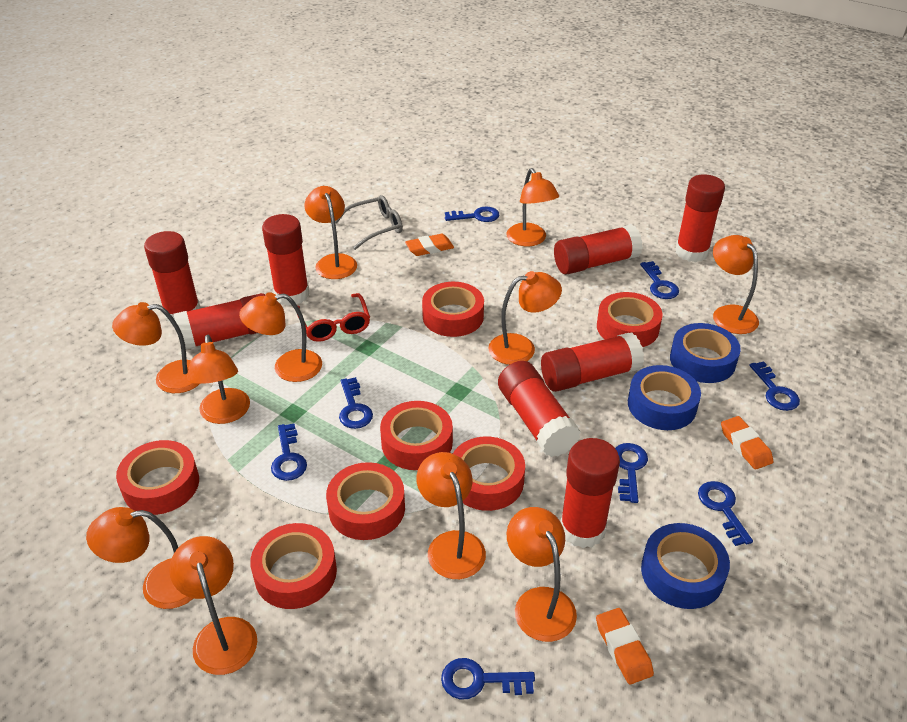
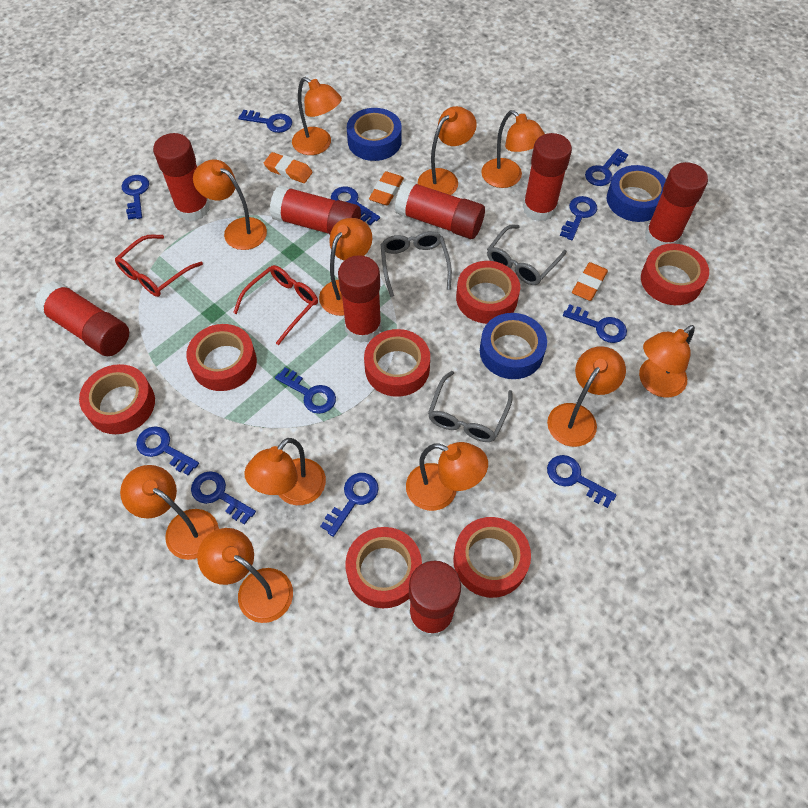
blue key: 8 -> 11
grey glasses: 1 -> 3
red glasses: 1 -> 2

